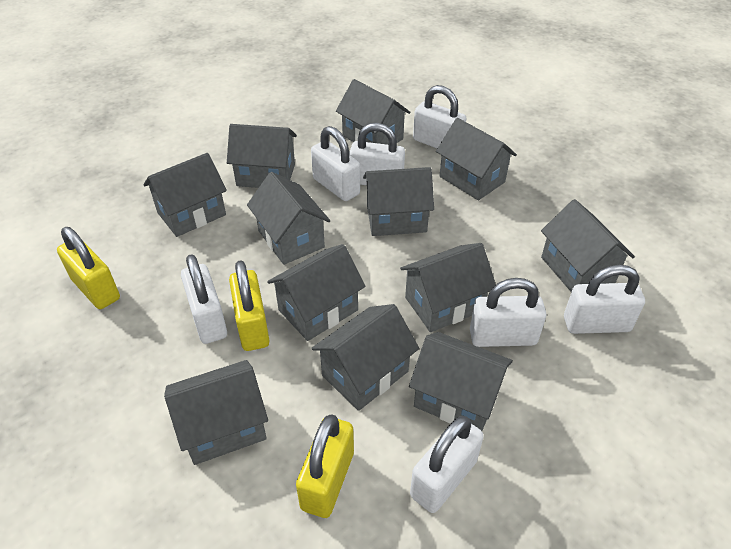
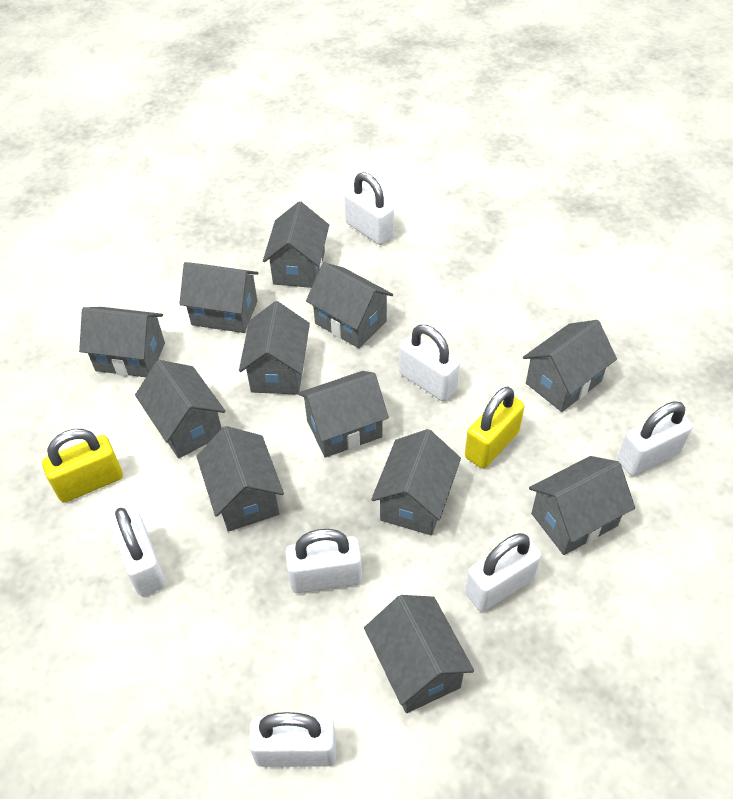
yellow padlock: 3 -> 2

